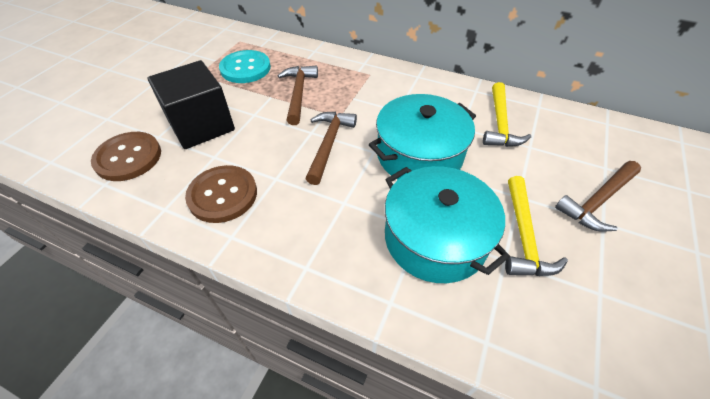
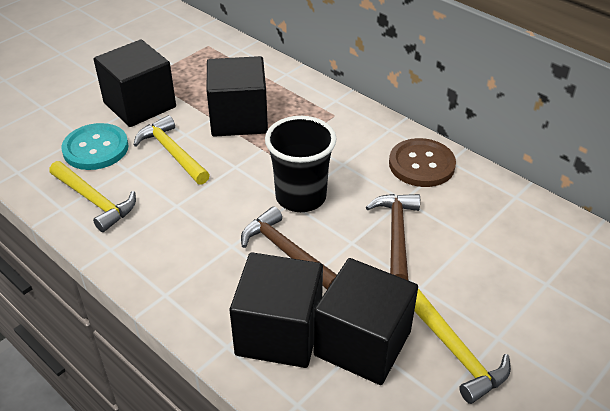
black cube: 1 -> 4
black cup: 0 -> 1
brown button: 2 -> 1
brown hammer: 3 -> 2
turquoise pot: 2 -> 0
yellow hammer: 2 -> 3

